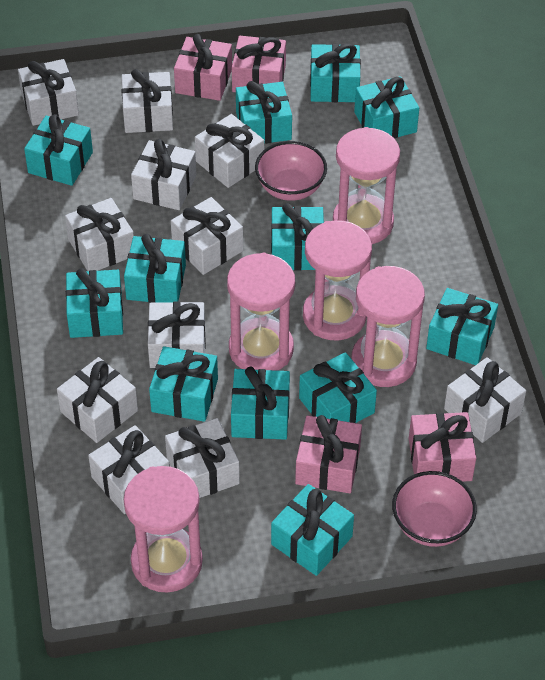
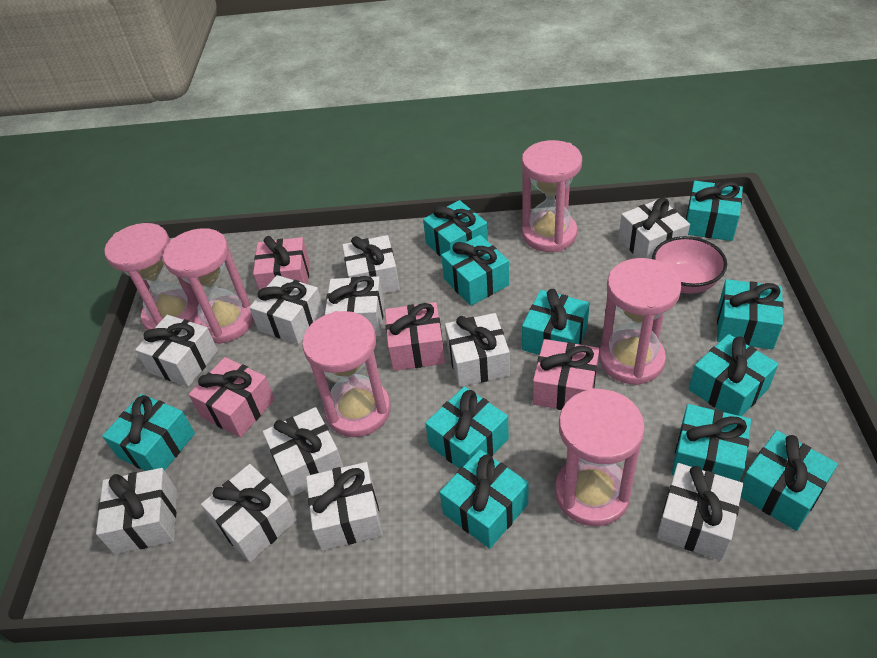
pink bowl: 2 -> 1
pink hourglass: 5 -> 6
turquoise gift: 12 -> 11

